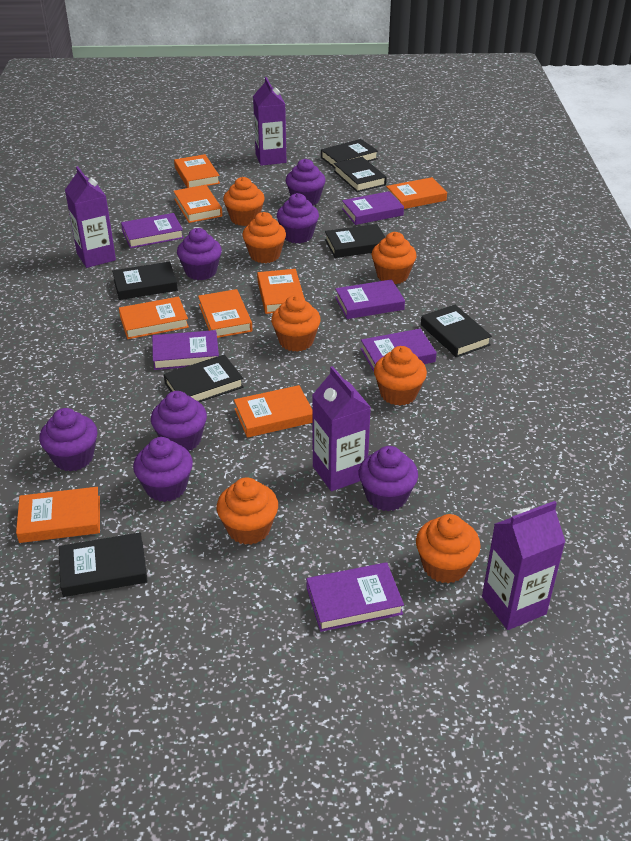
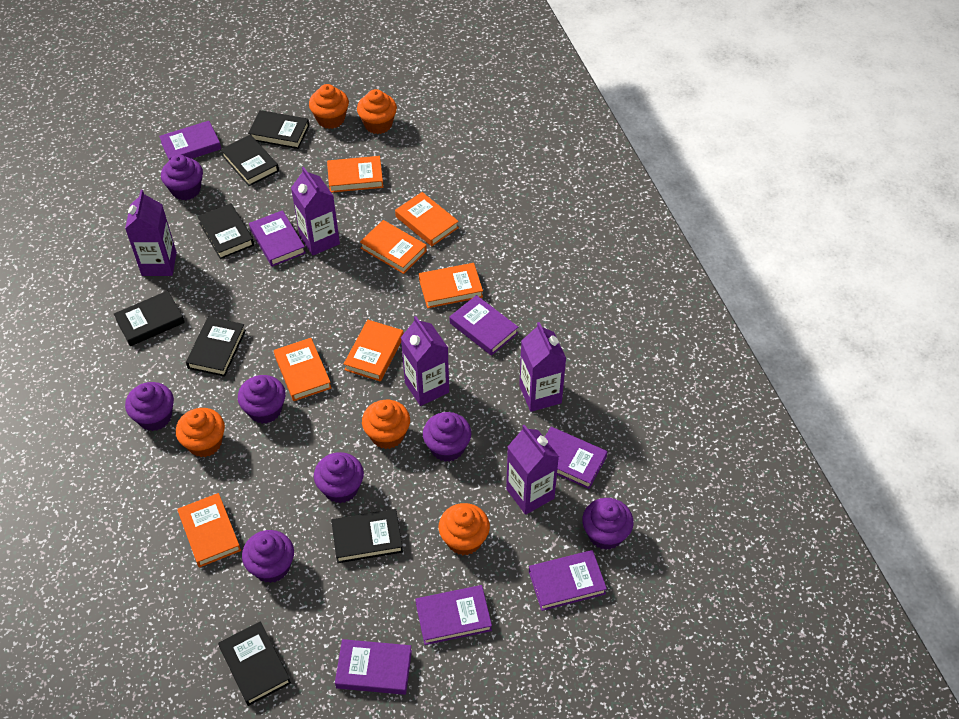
orange book: 8 -> 7
orange cupcake: 7 -> 5
purple book: 6 -> 7
purple carton: 4 -> 5

